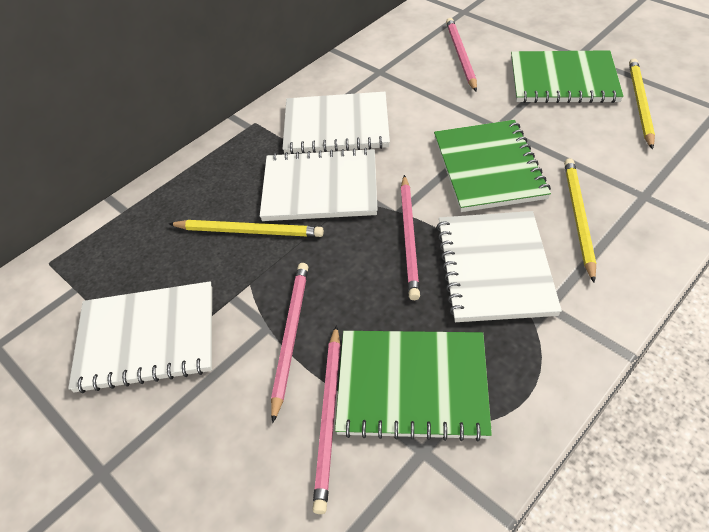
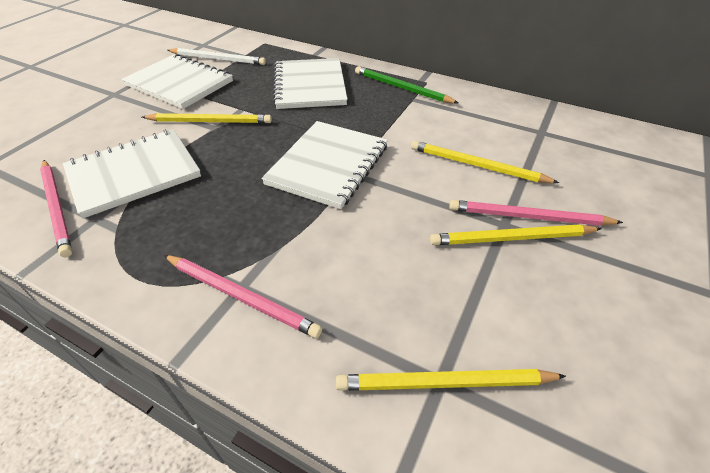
green notebook: 3 -> 0
green pencil: 0 -> 1
pink pencil: 4 -> 3
white pencil: 0 -> 1
yellow pencil: 3 -> 4

